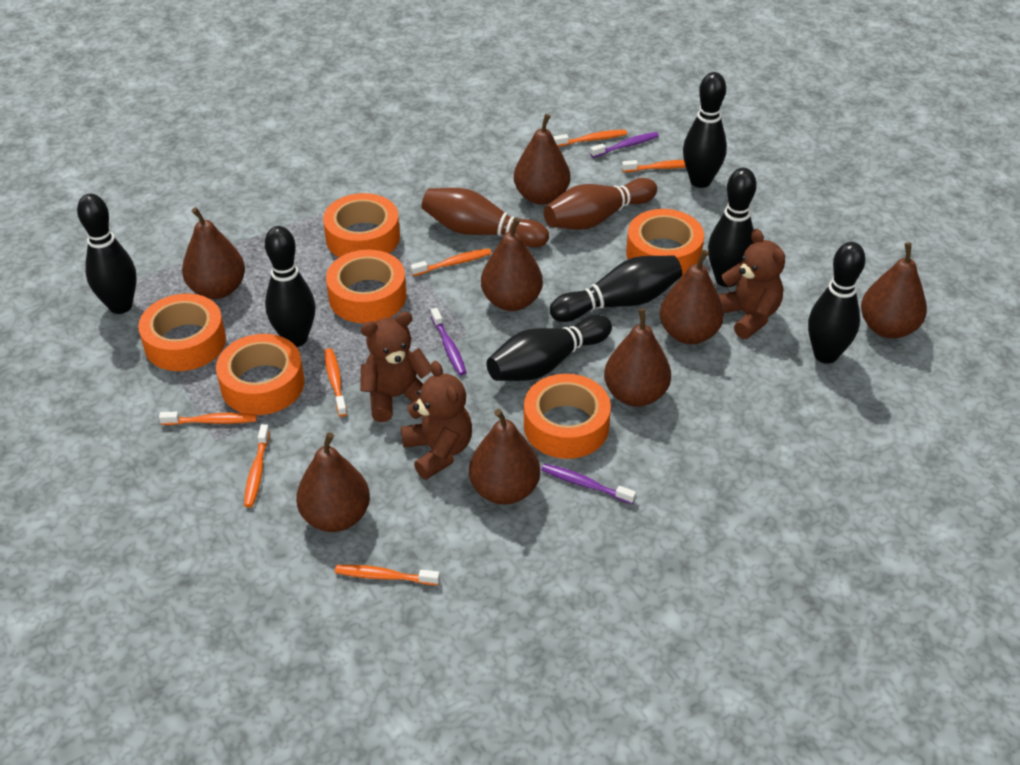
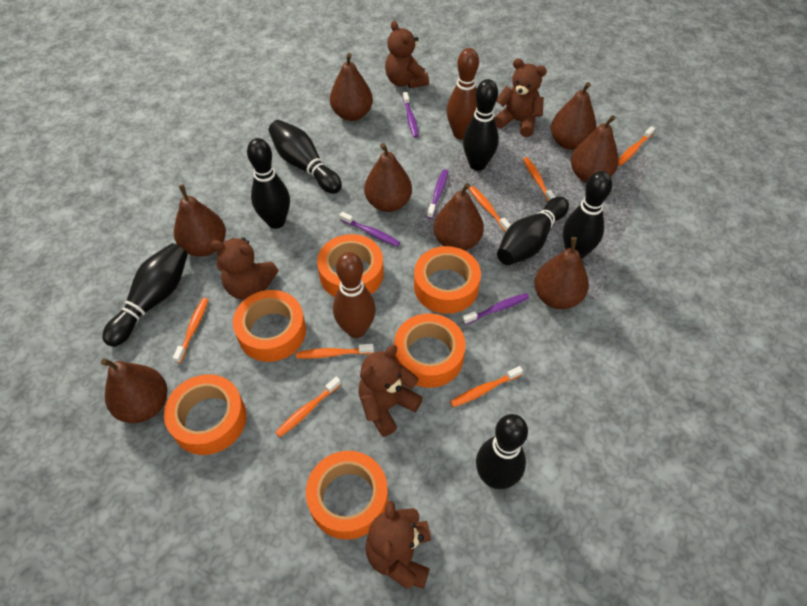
brown teddy bear: 3 -> 5
purple toothbrush: 3 -> 4

